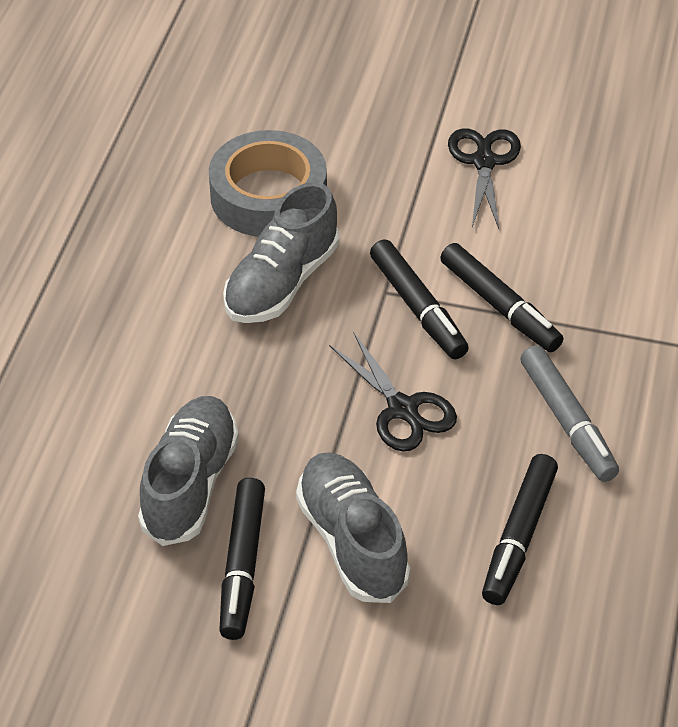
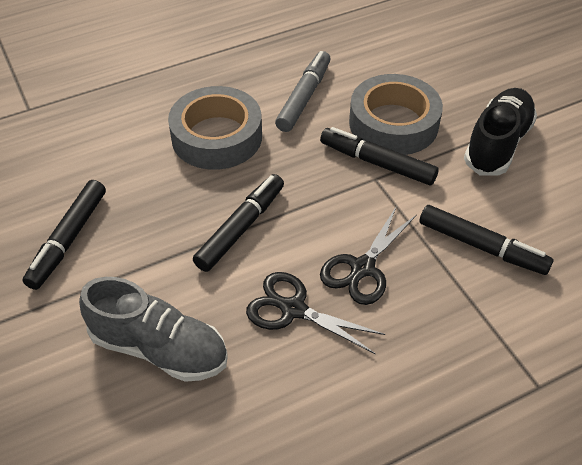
black shoe: 0 -> 1
grey shoe: 3 -> 1
grey tape: 1 -> 2

